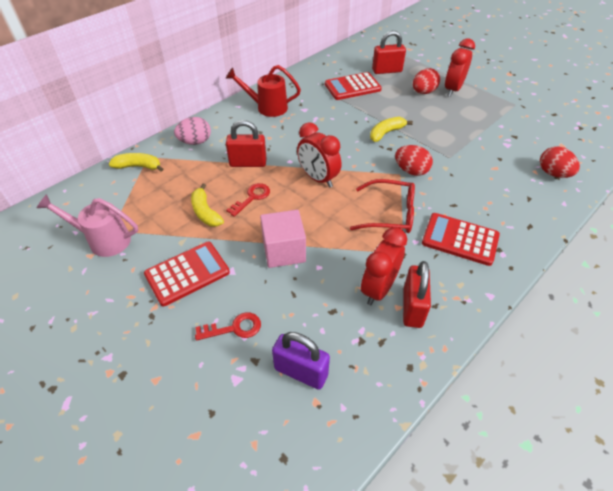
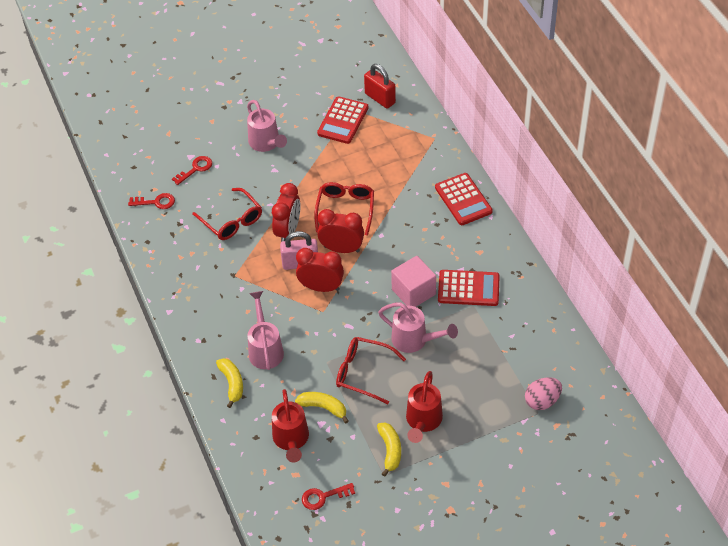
pink padlock: 0 -> 1
pink watering can: 1 -> 3
purple padlock: 1 -> 0
red egg: 3 -> 0
red glasses: 1 -> 3
red key: 2 -> 3
red padlock: 3 -> 1
red watering can: 1 -> 2

